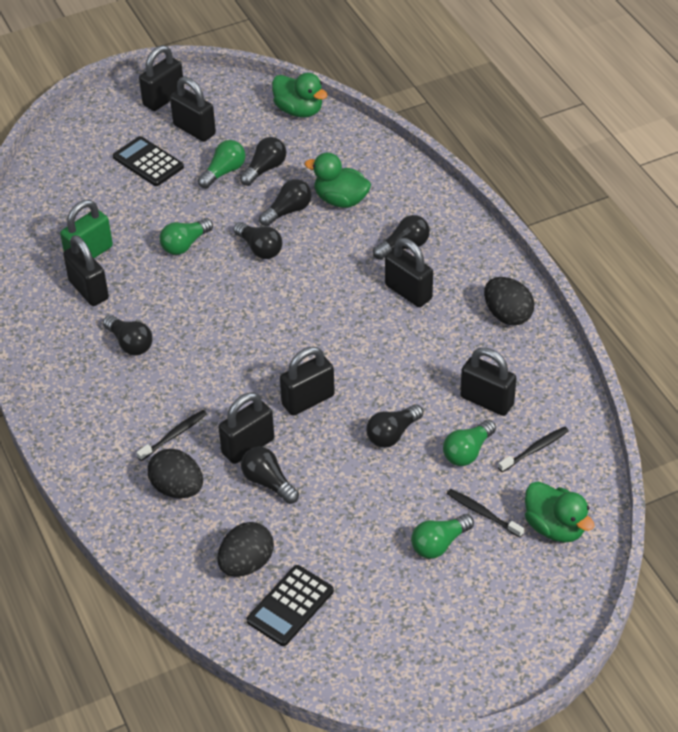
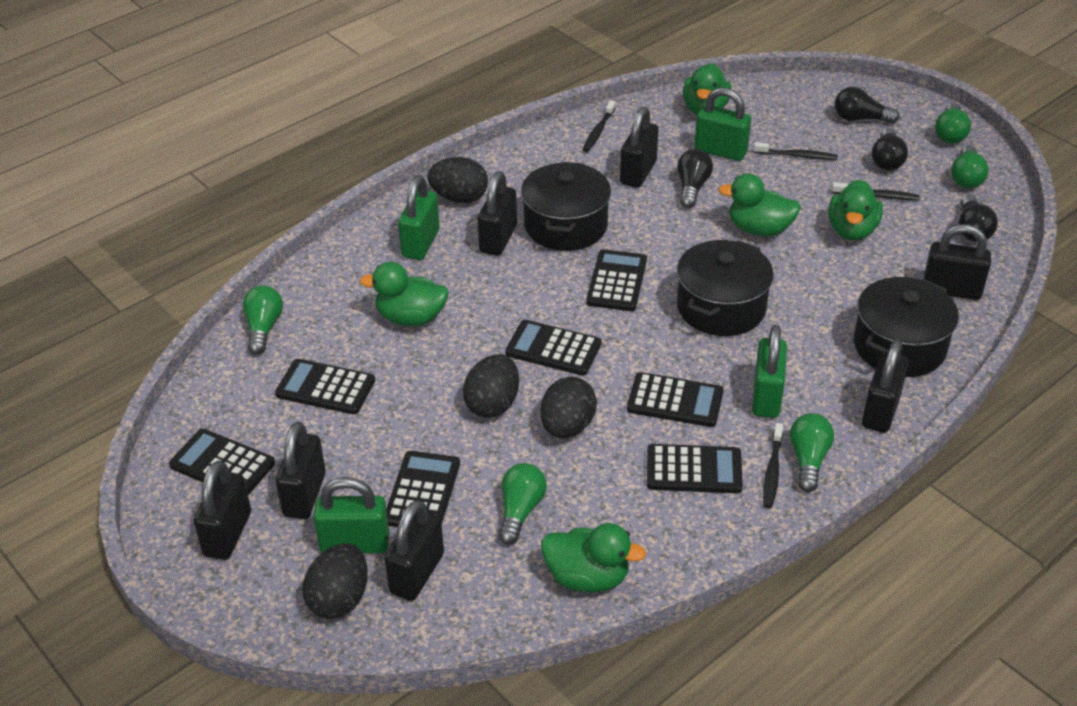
black calculator: 2 -> 7
black egg: 3 -> 4
black light bulb: 7 -> 4
black pot: 0 -> 3
black toothbrush: 3 -> 4
green duck: 3 -> 5
green light bulb: 4 -> 5
green padlock: 1 -> 4

